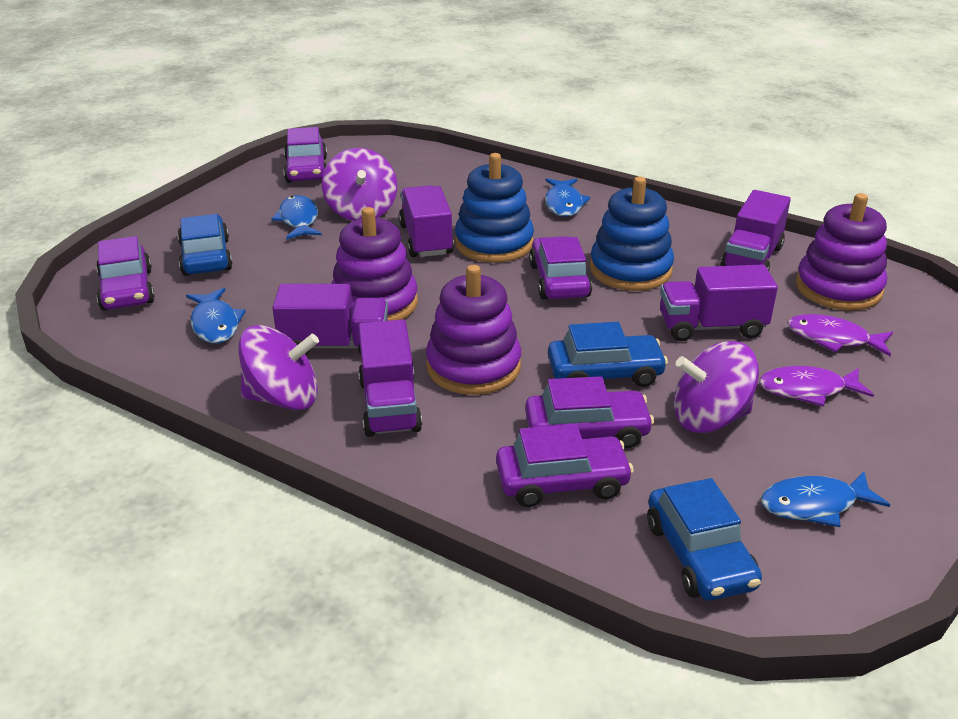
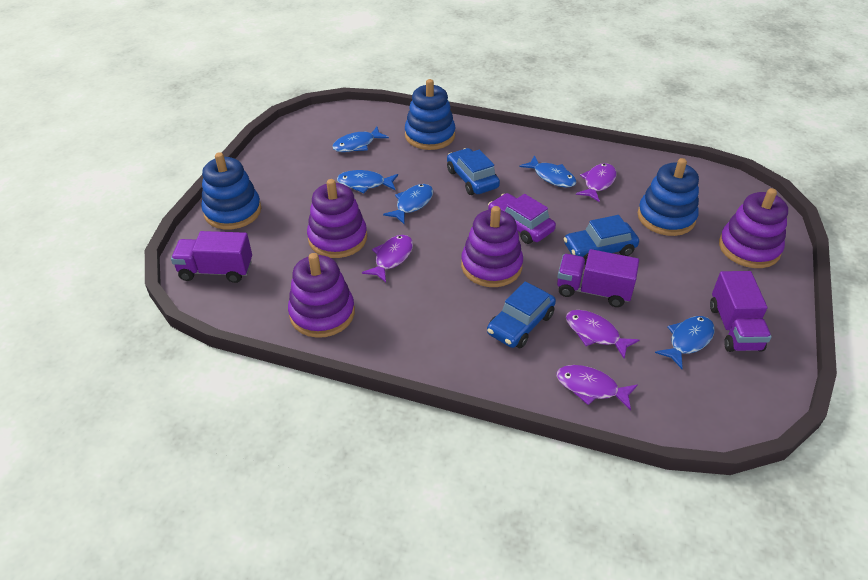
blue fish: 4 -> 5
blue stacking toy: 2 -> 3
purple car: 5 -> 1
purple fish: 2 -> 4
purple spinning top: 3 -> 0
purple stacking toy: 3 -> 4
purple truck: 5 -> 3

